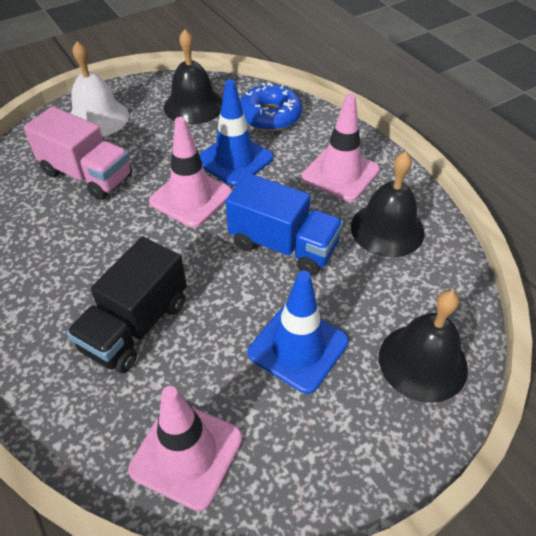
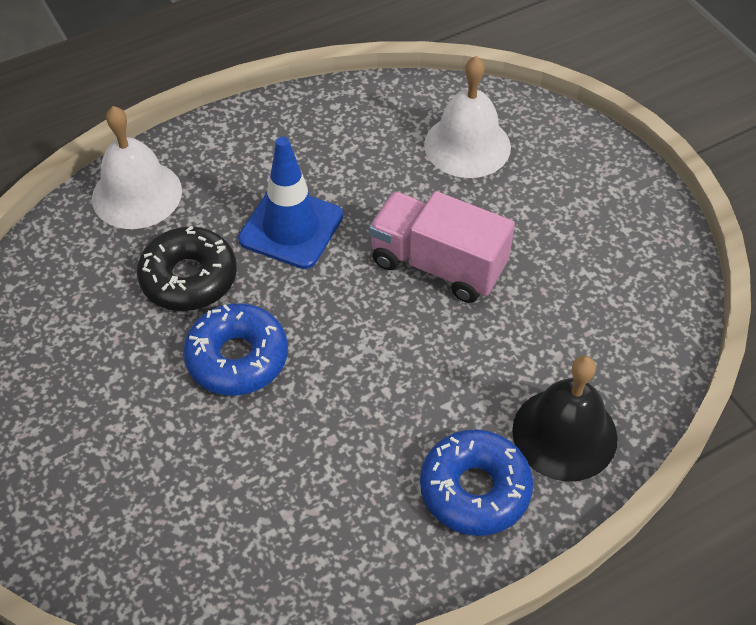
black bell: 3 -> 1
black donut: 0 -> 1
black truck: 1 -> 0
blue donut: 1 -> 2
blue traffic cone: 2 -> 1
blue truck: 1 -> 0
pink traffic cone: 3 -> 0
white bell: 1 -> 2

